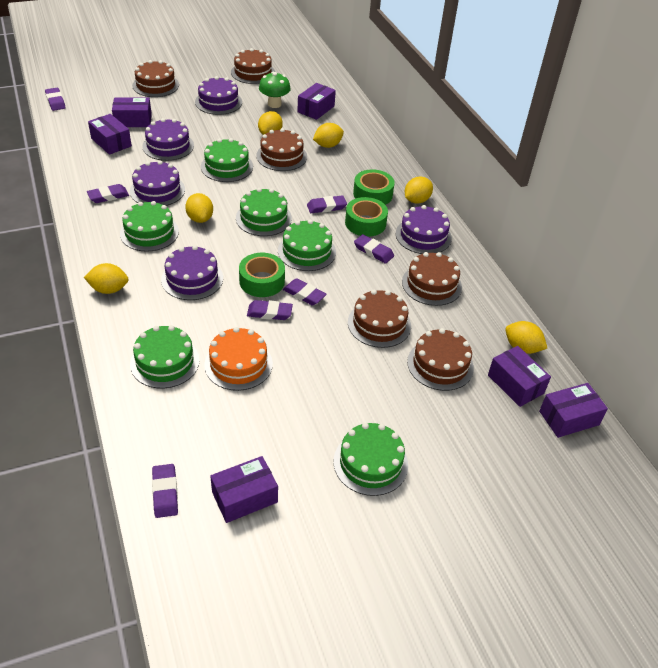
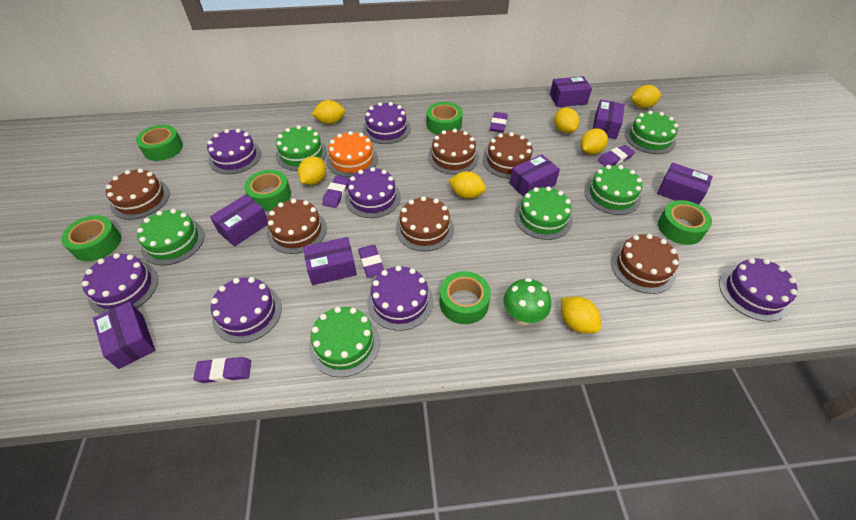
green tape: 3 -> 6
purple box: 6 -> 7
purple cake: 5 -> 7
purple eraser: 7 -> 5
yellow lemon: 6 -> 7

